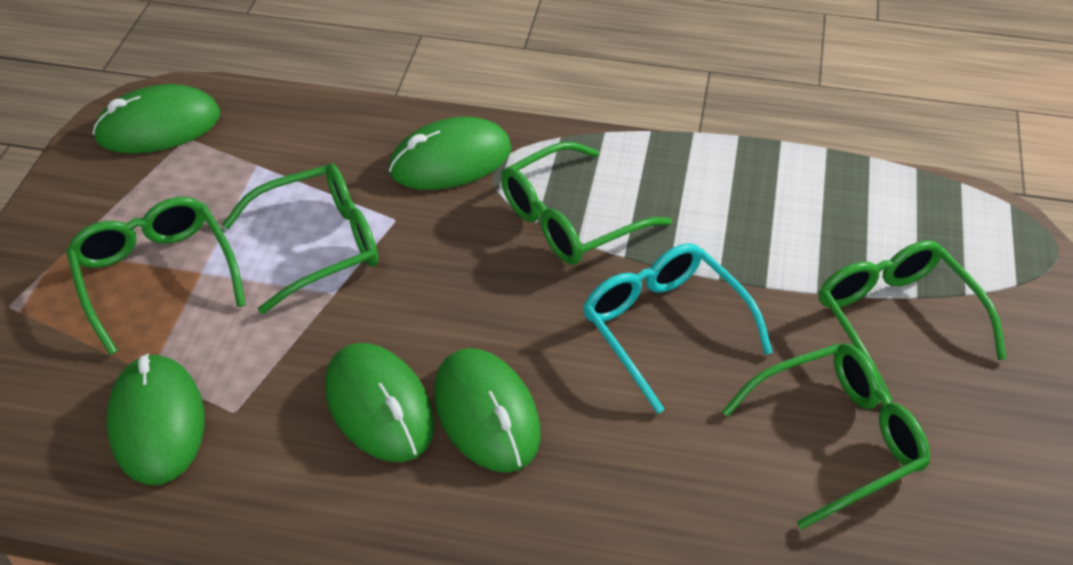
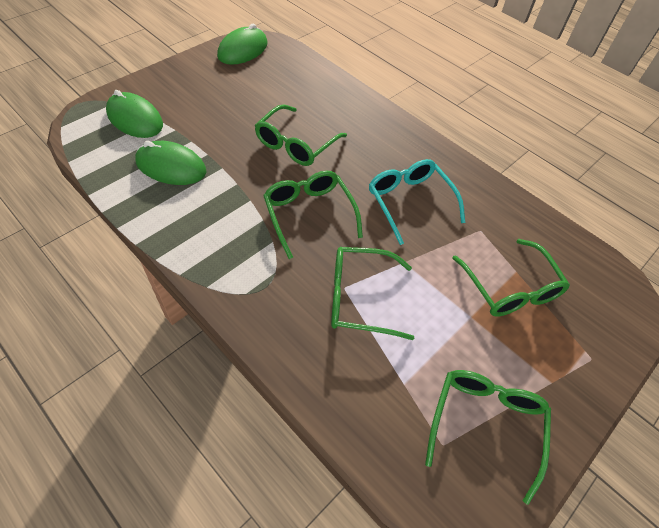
green mouse: 5 -> 3

